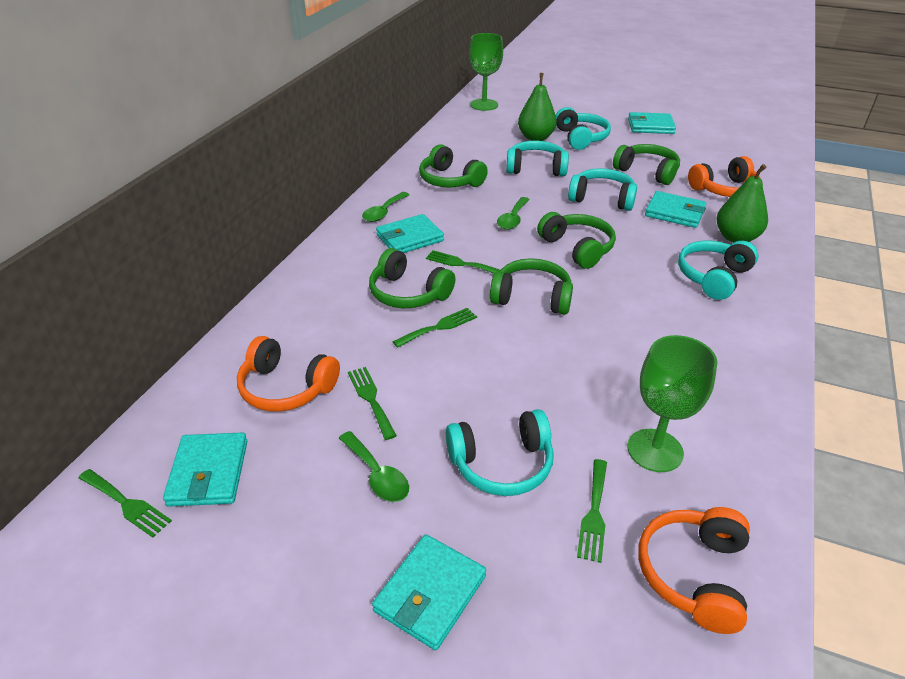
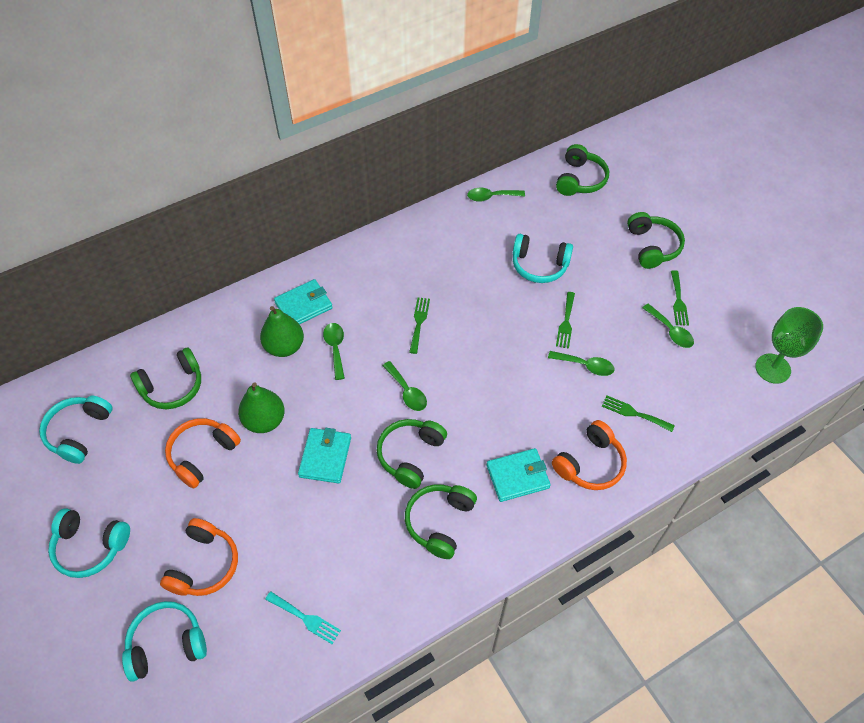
green fork: 5 -> 4
green goblet: 2 -> 1
green spoon: 3 -> 5
turquoise fork: 0 -> 1
turquoise headphones: 5 -> 4
turquoise wallet: 5 -> 3

